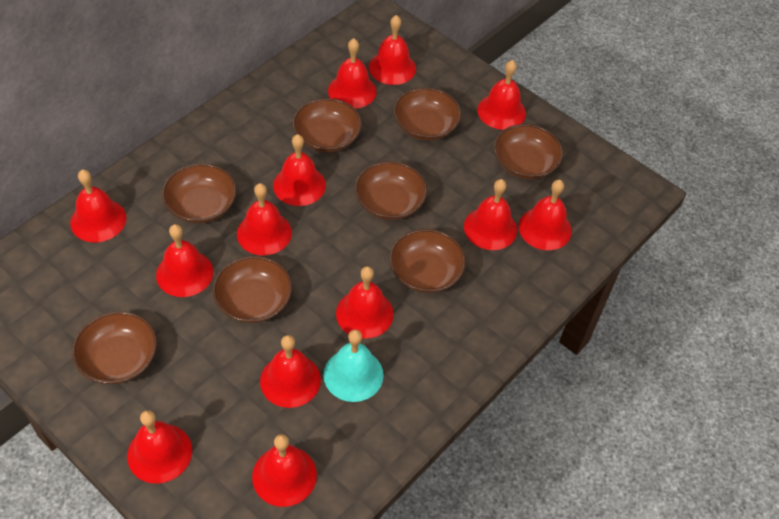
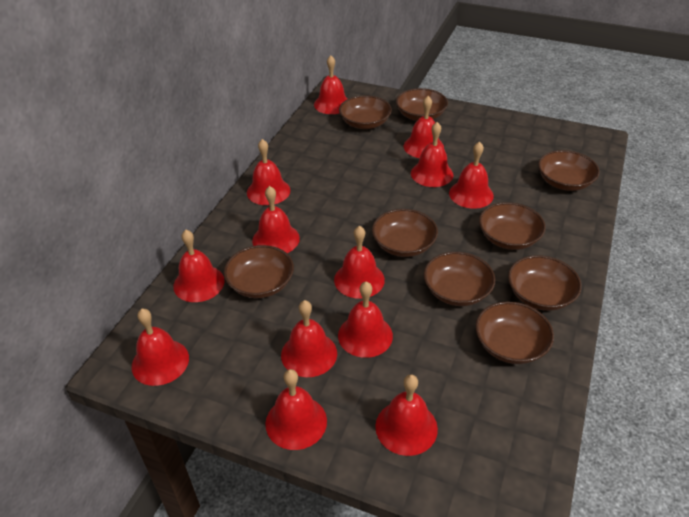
brown bowl: 8 -> 9
turquoise bell: 1 -> 0

